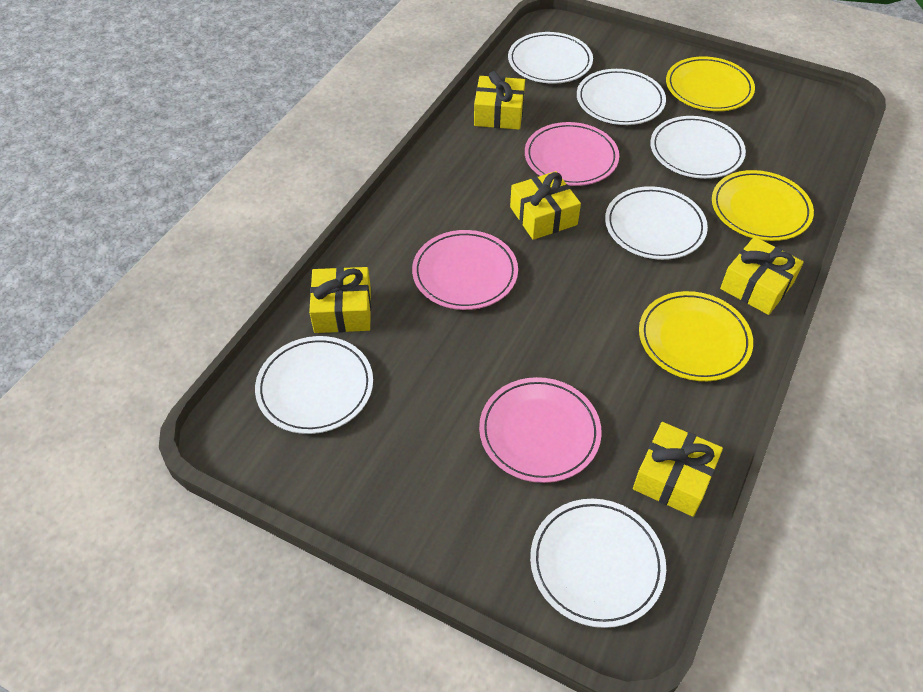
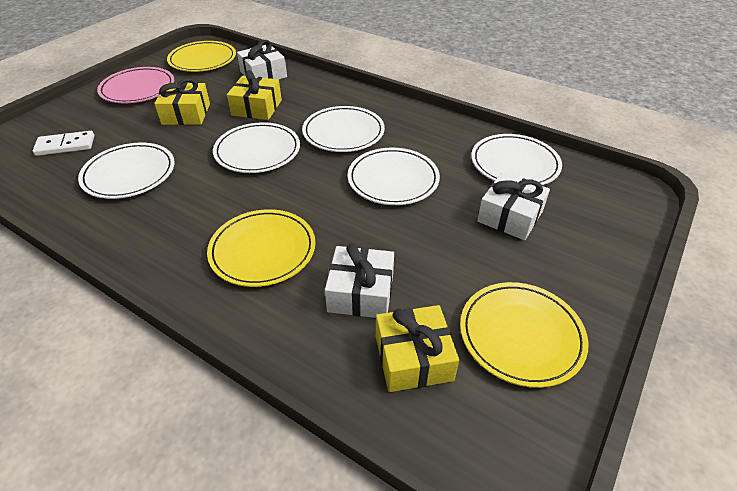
pink plate: 3 -> 1
white domino: 0 -> 1
white gift: 0 -> 3
white plate: 6 -> 5
yellow gift: 5 -> 3

